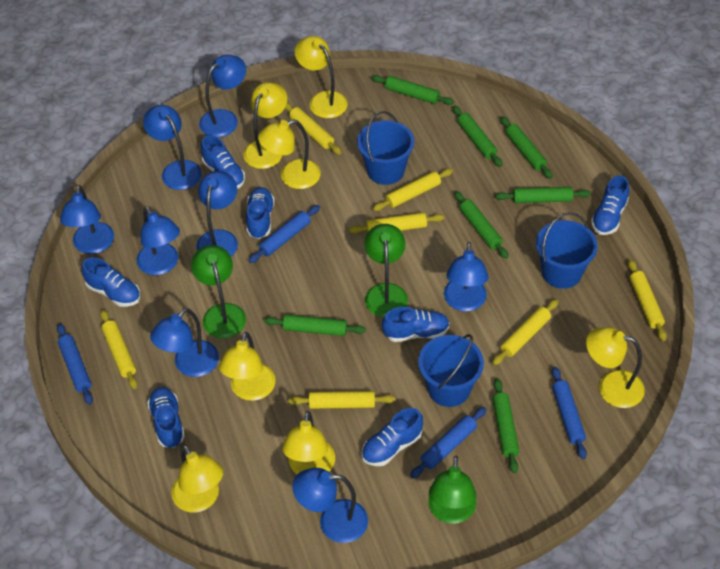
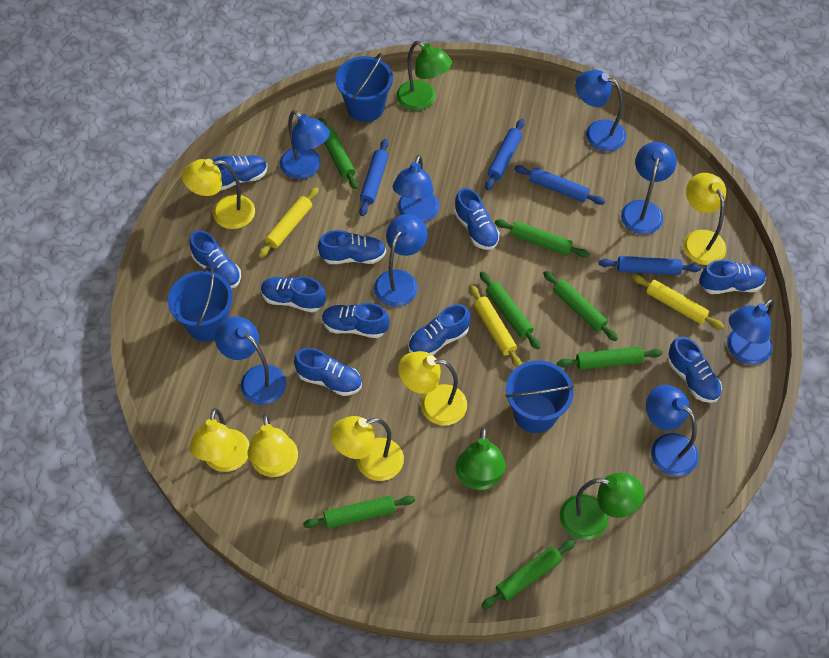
blue shoe: 7 -> 10
yellow lamp: 7 -> 6
yellow rolling pin: 7 -> 3

